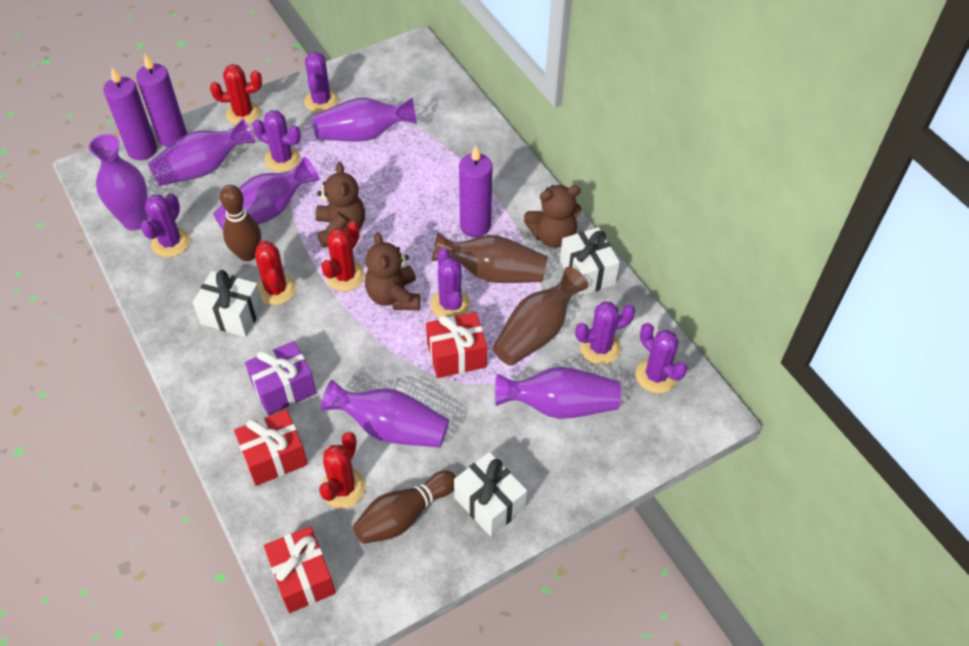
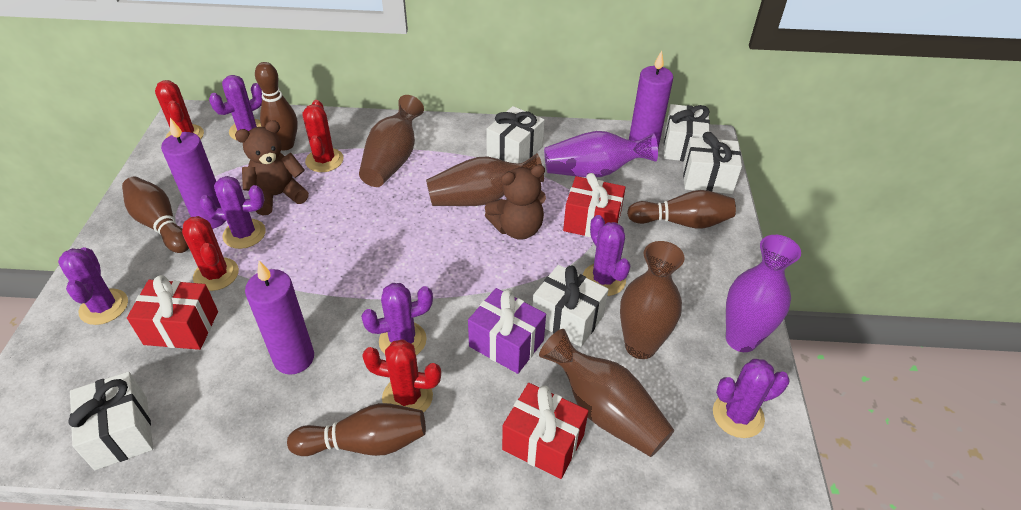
brown bowling pin: 2 -> 4
brown teddy bear: 3 -> 2
brown vase: 2 -> 4
purple vase: 6 -> 2
white gift: 3 -> 5

